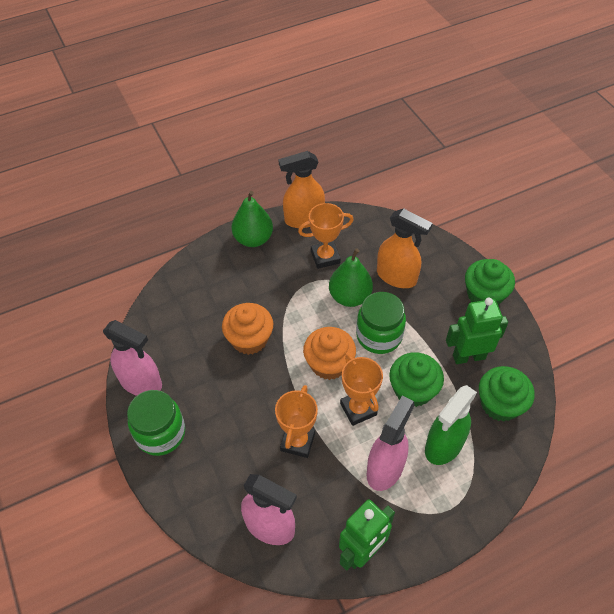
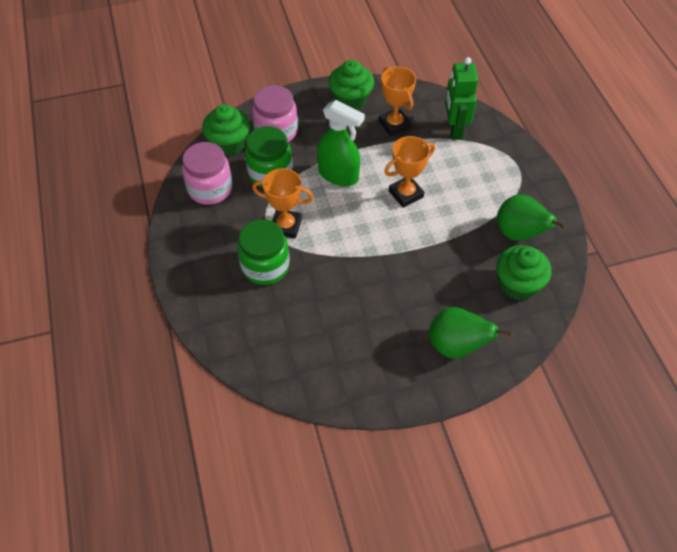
green robot: 2 -> 1
orange cupcake: 2 -> 0
orange spray bottle: 2 -> 0
pink jar: 0 -> 2
pink spray bottle: 3 -> 0

